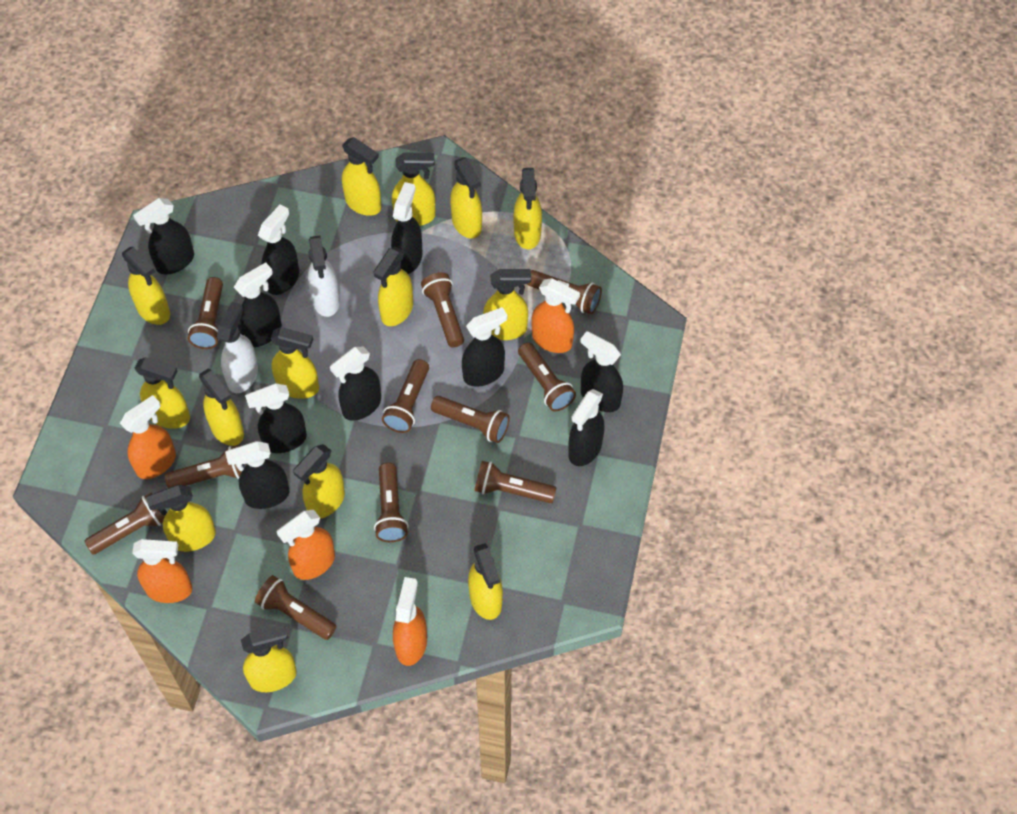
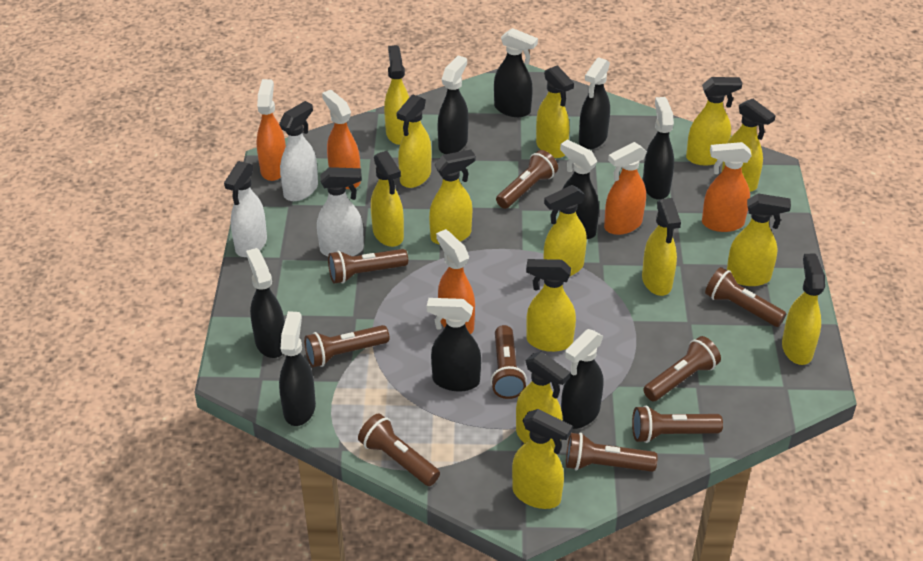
black spray bottle: 10 -> 9
brown flashlight: 11 -> 9
white spray bottle: 2 -> 3

